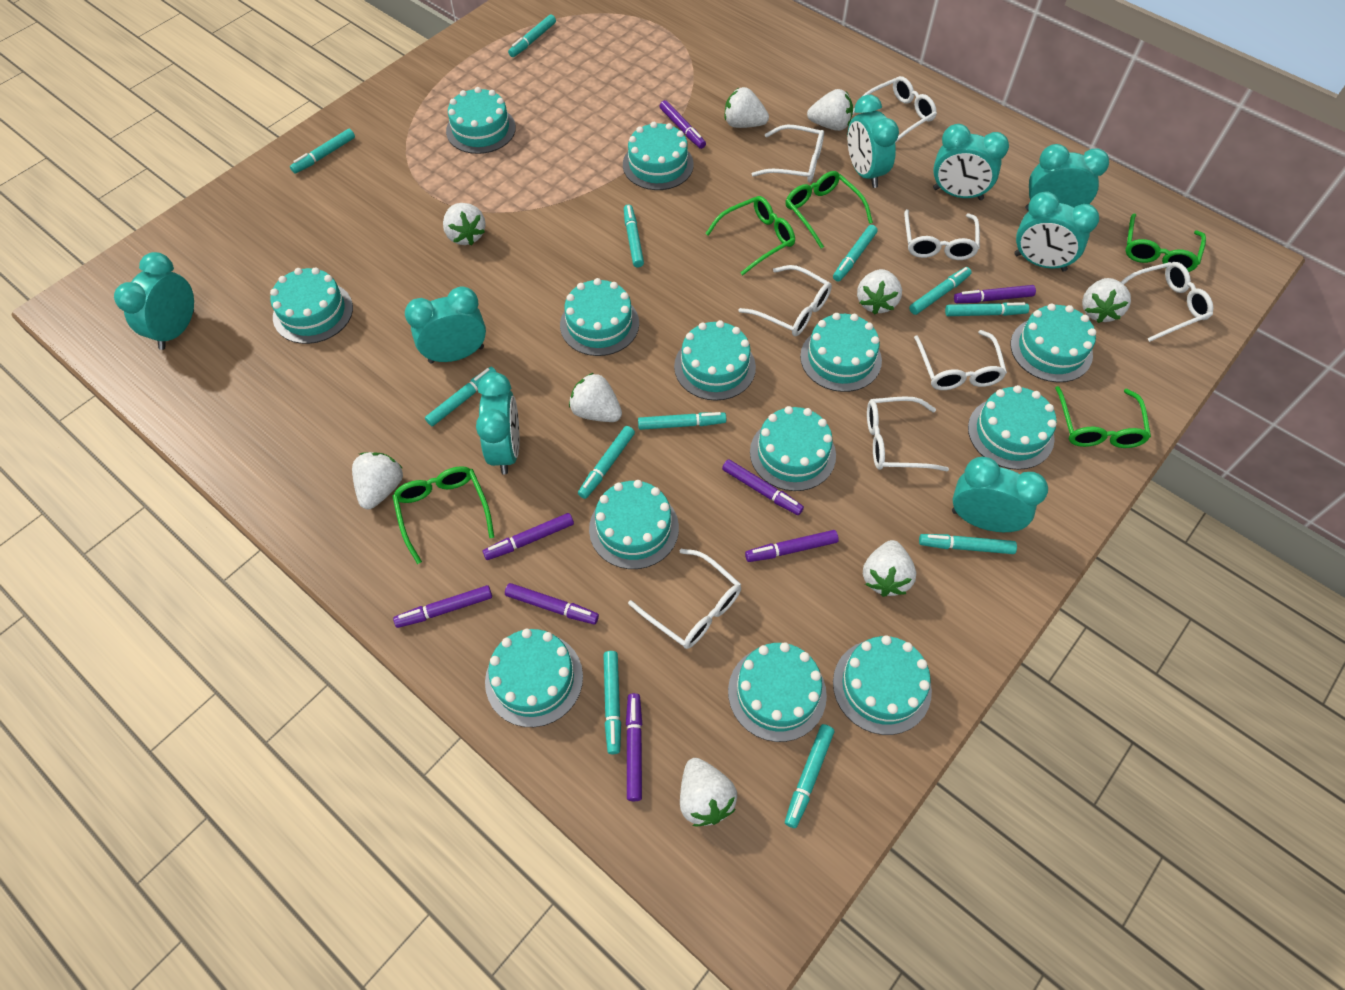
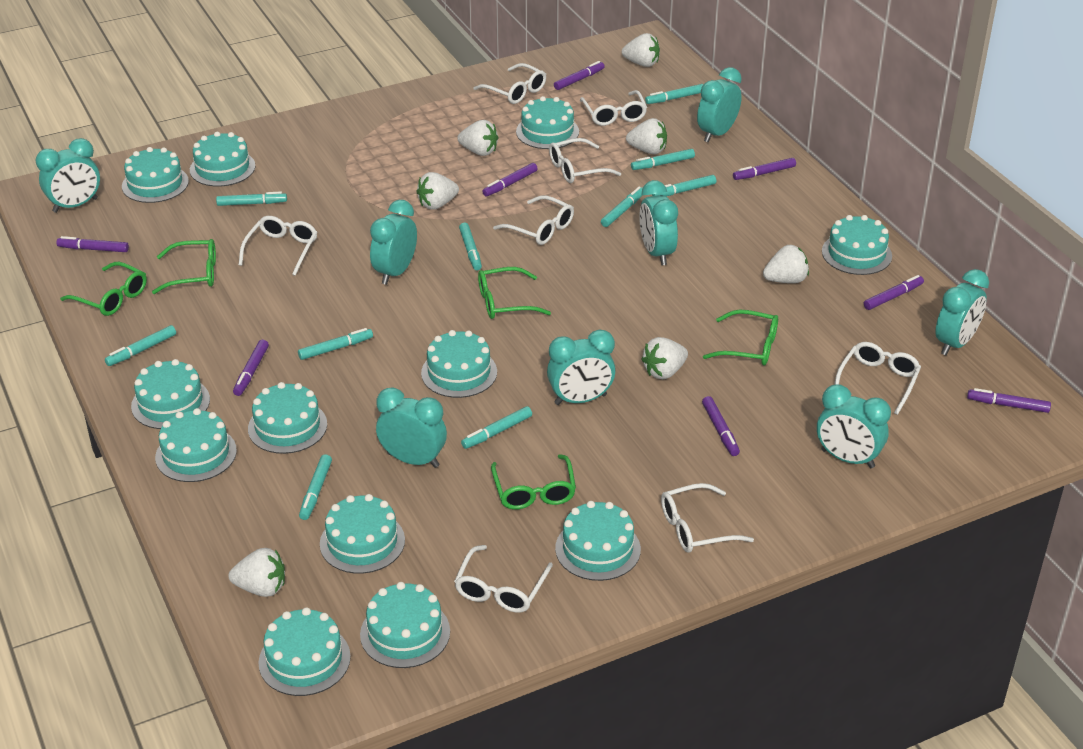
turquoise cake: 13 -> 12
turquoise marker: 12 -> 10
white strawberry: 9 -> 7

